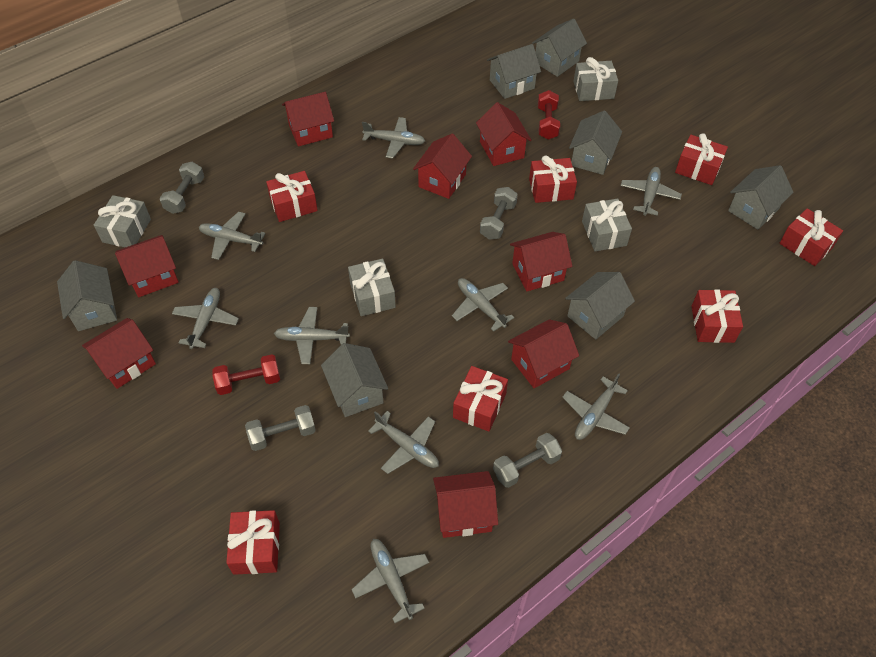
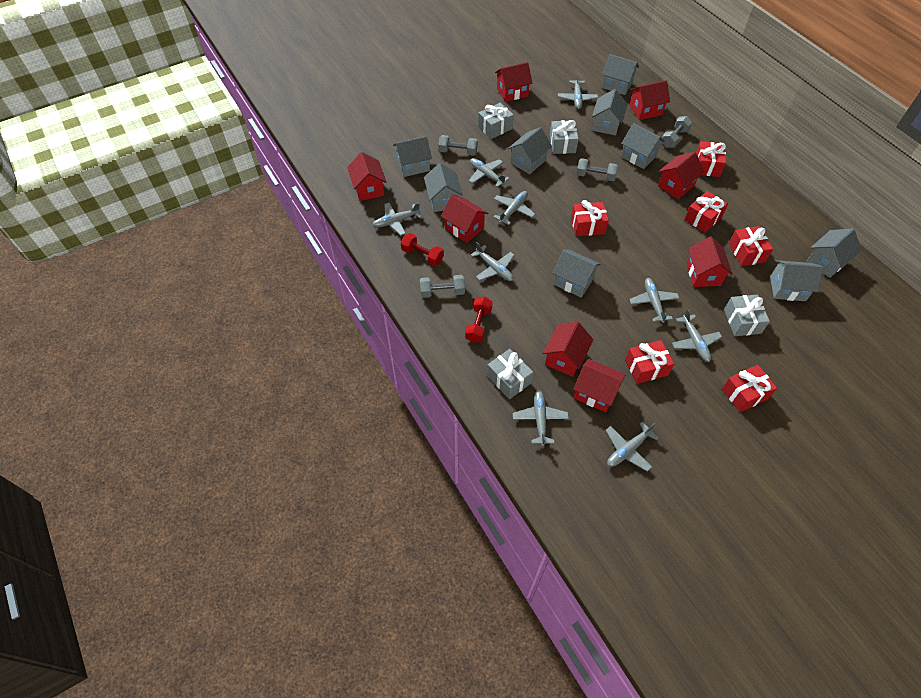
grey house: 7 -> 9
red gift: 7 -> 6

